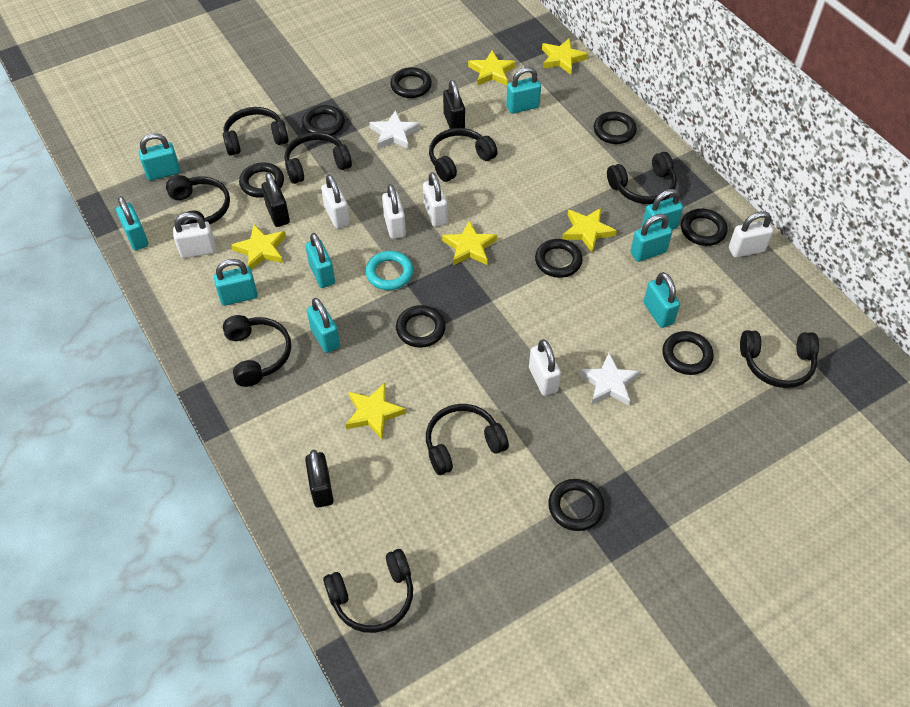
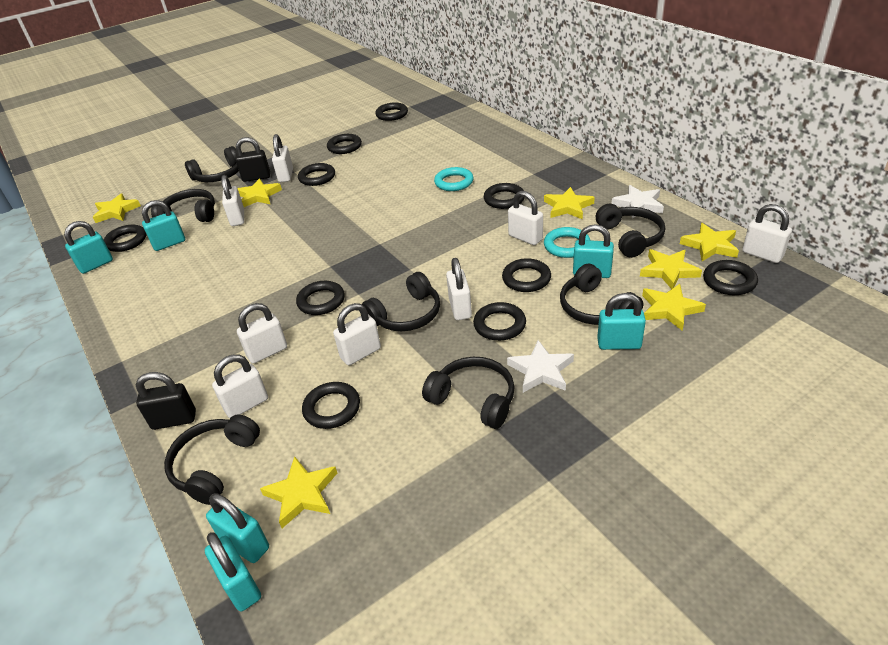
black headphones: 9 -> 7
black padlock: 3 -> 2
black ring: 9 -> 10
turquoise padlock: 9 -> 6
turquoise ring: 1 -> 2
white padlock: 6 -> 8
yellow star: 6 -> 7

